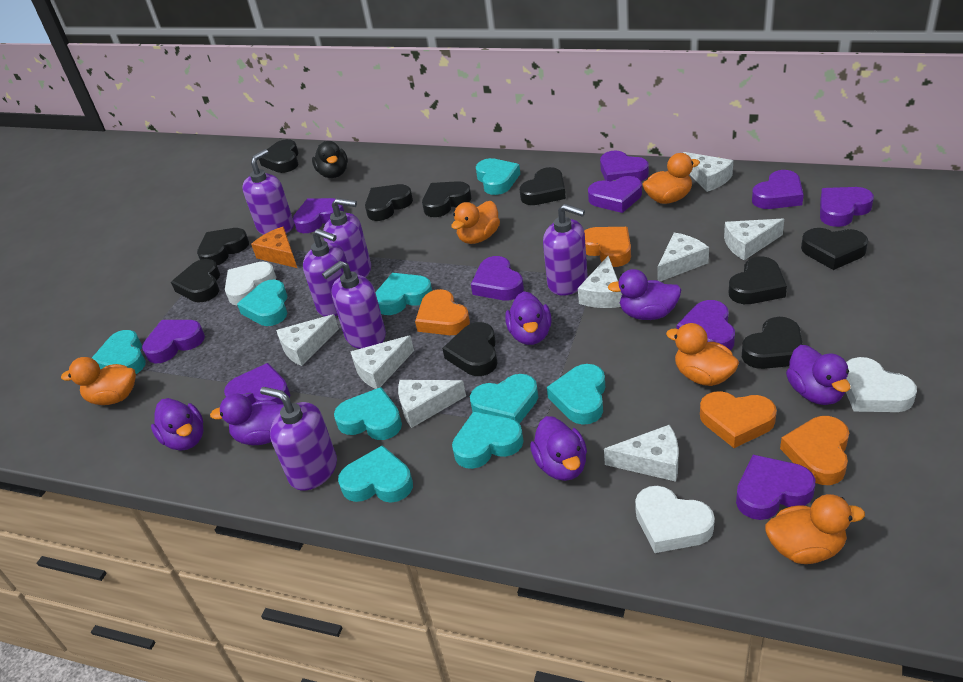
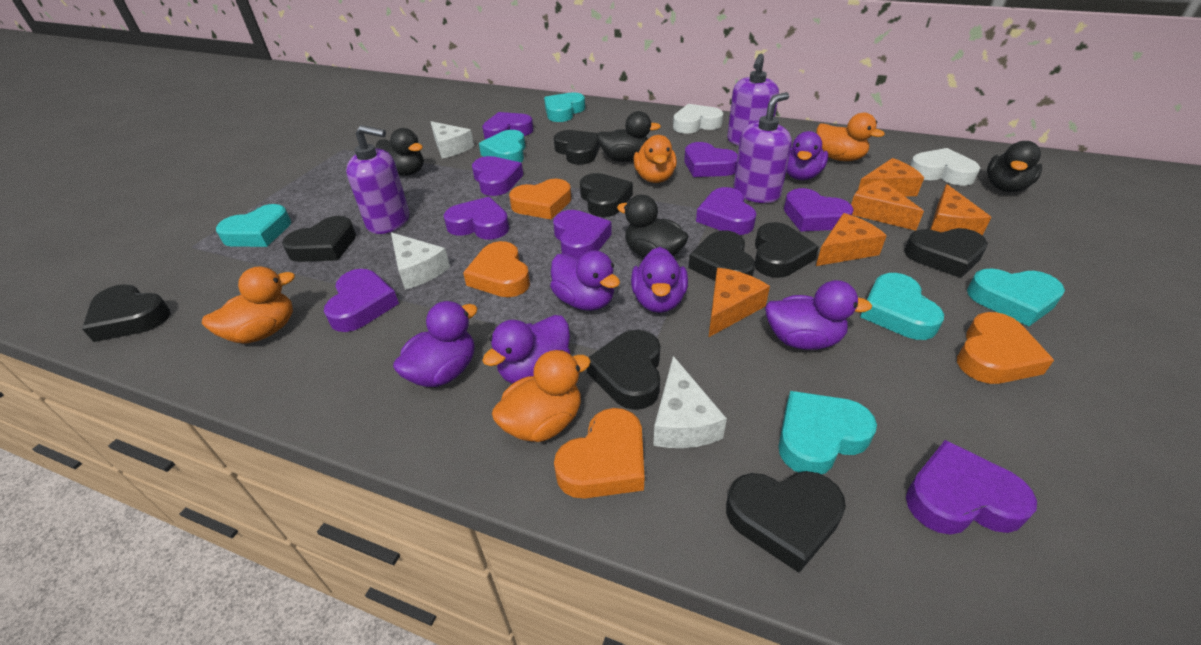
black duck: 1 -> 4
black heart: 10 -> 9
orange cheese: 1 -> 5
orange duck: 5 -> 4
purple heart: 10 -> 9
purple soap dispenser: 6 -> 3
turquoise heart: 9 -> 6
white cheese: 8 -> 3
white heart: 3 -> 2

